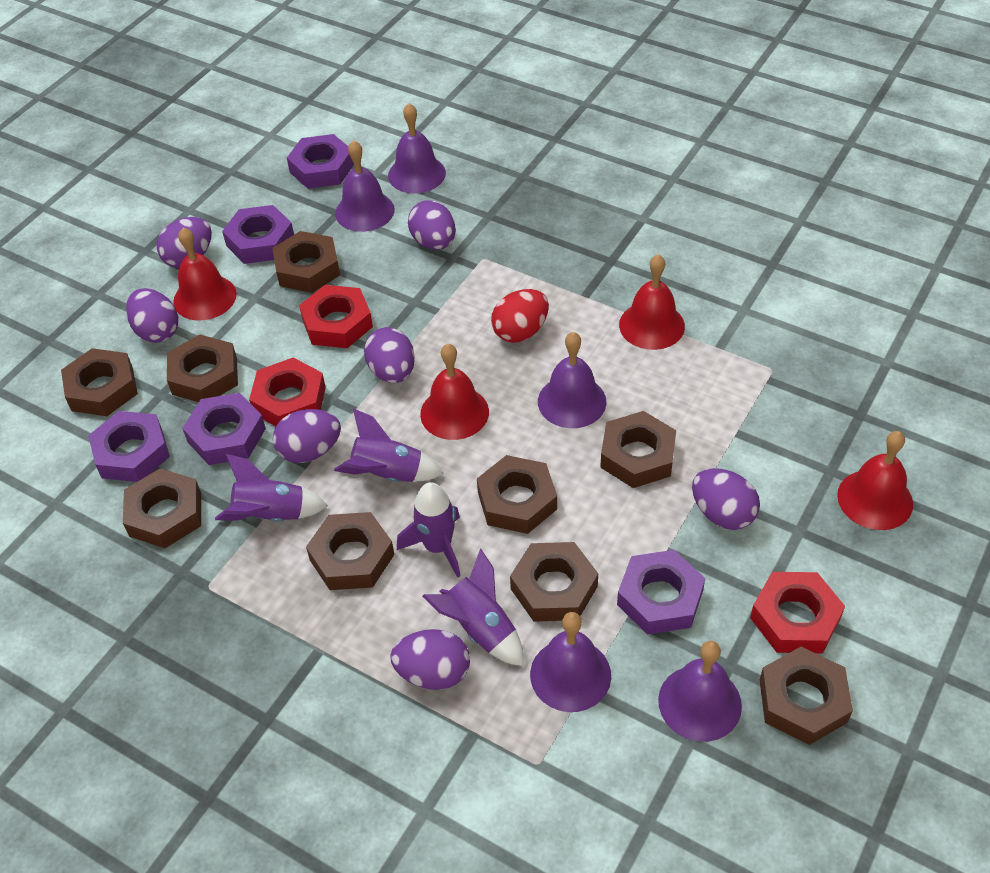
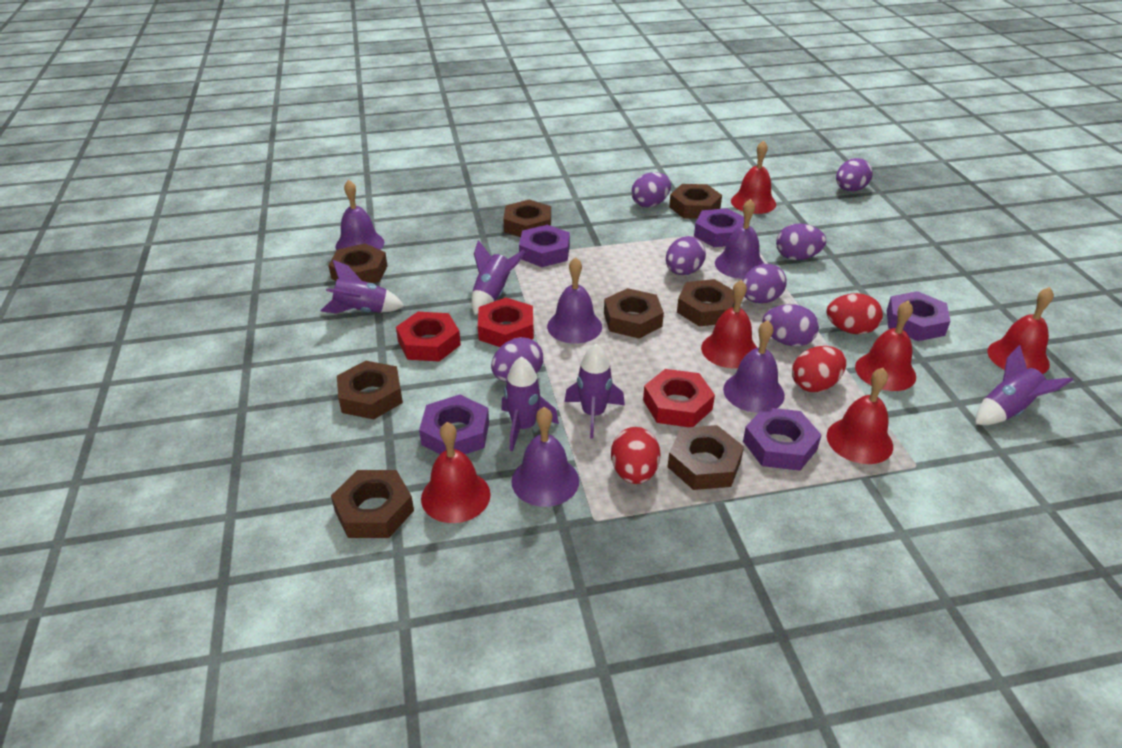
brown nut: 9 -> 8
purple rocket: 4 -> 5
red bell: 4 -> 6
red egg: 1 -> 3

